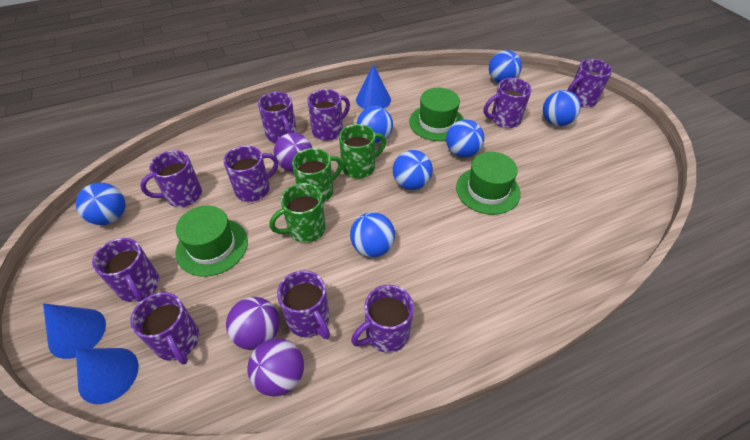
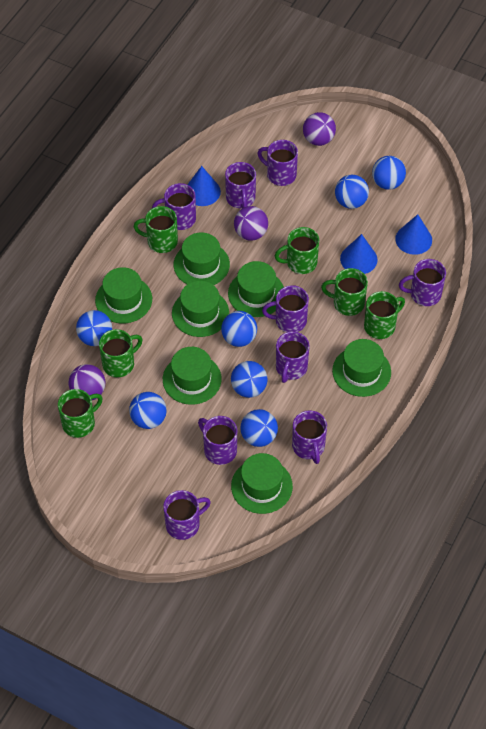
green hat: 3 -> 7
green mug: 3 -> 6
purple mug: 10 -> 9

